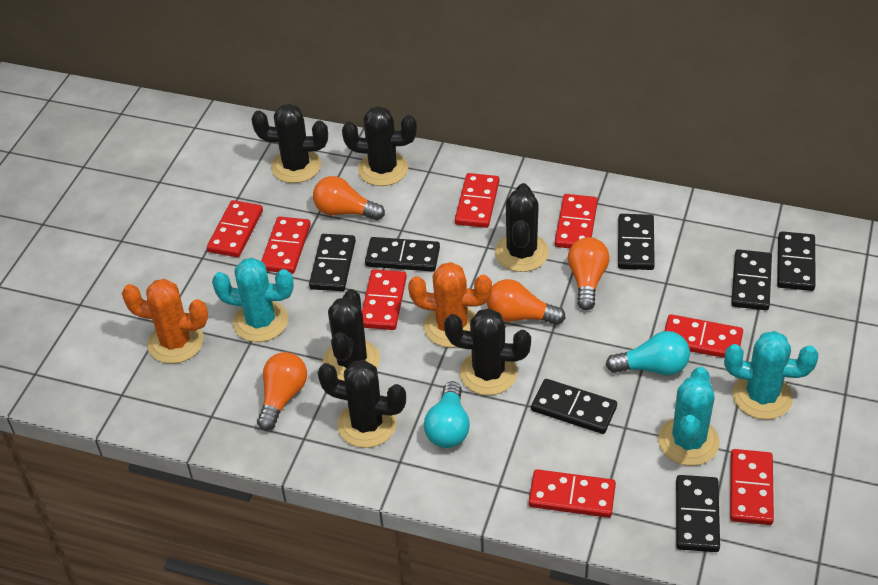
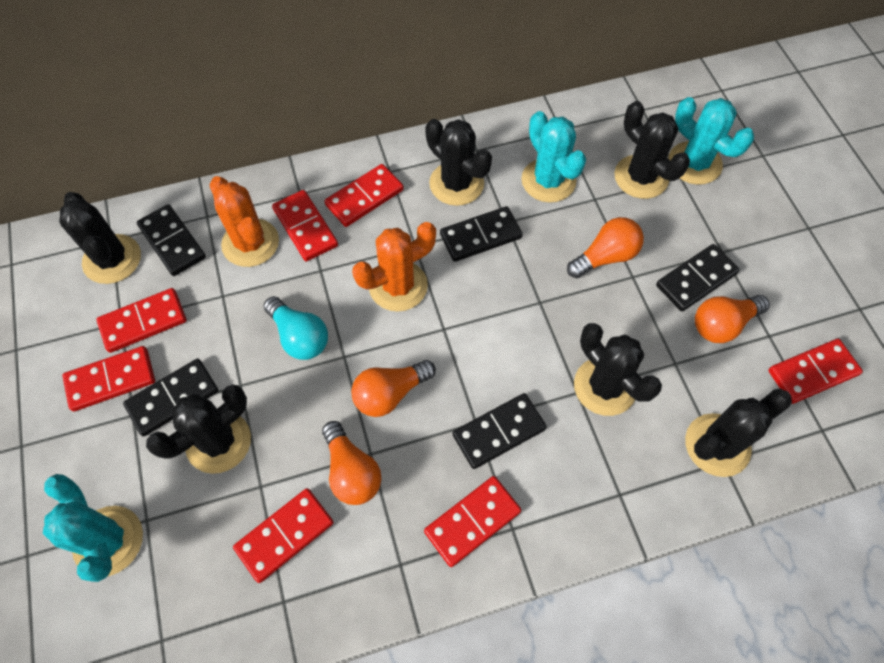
black domino: 7 -> 5
red domino: 8 -> 7
turquoise light bulb: 2 -> 1

